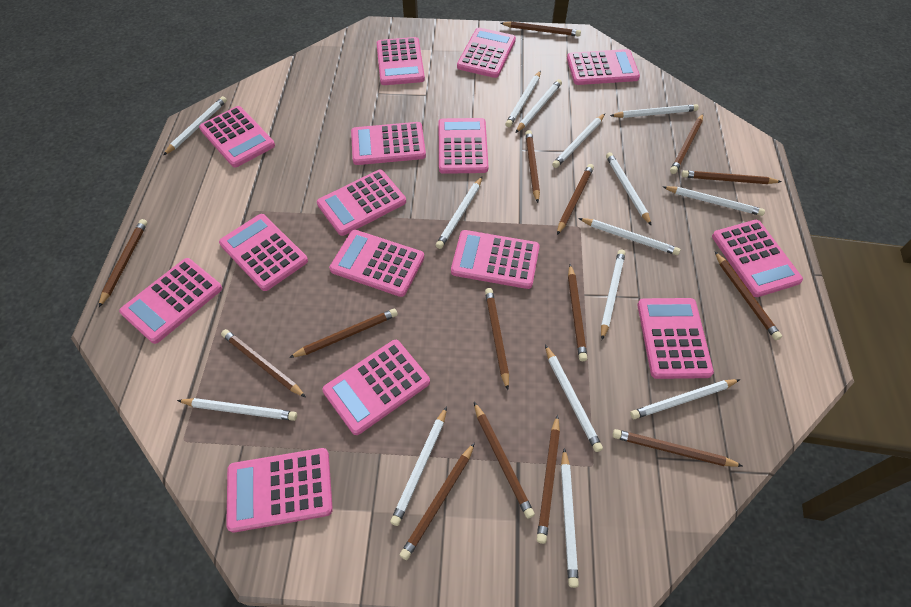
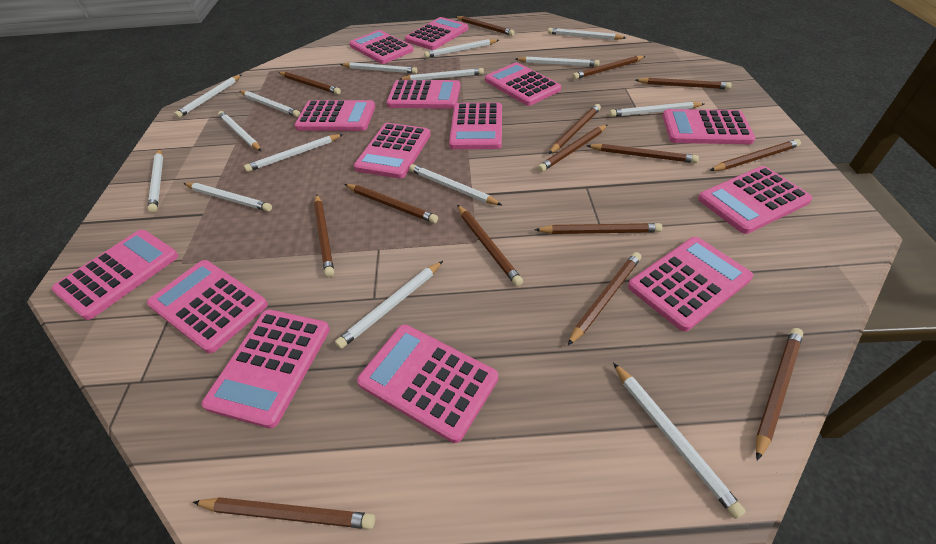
pink calculator: 15 -> 14

